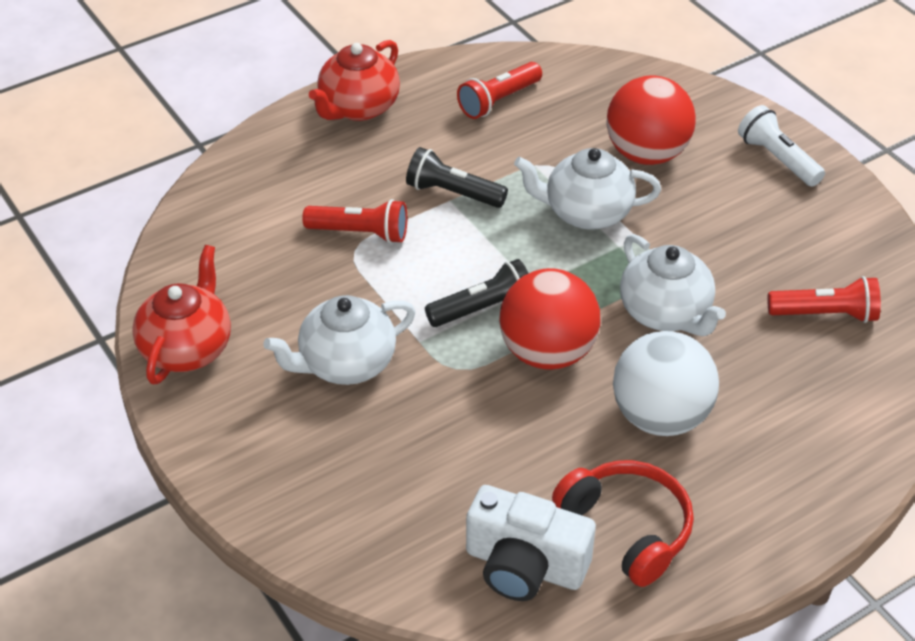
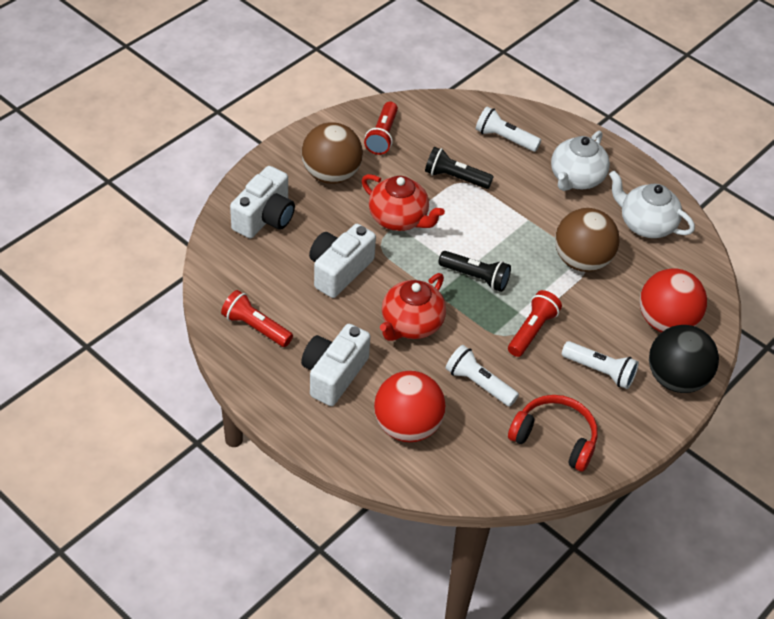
black ball: 0 -> 1
brown ball: 0 -> 2
white ball: 1 -> 0
white camera: 1 -> 3
white flashlight: 1 -> 3
white teapot: 3 -> 2

